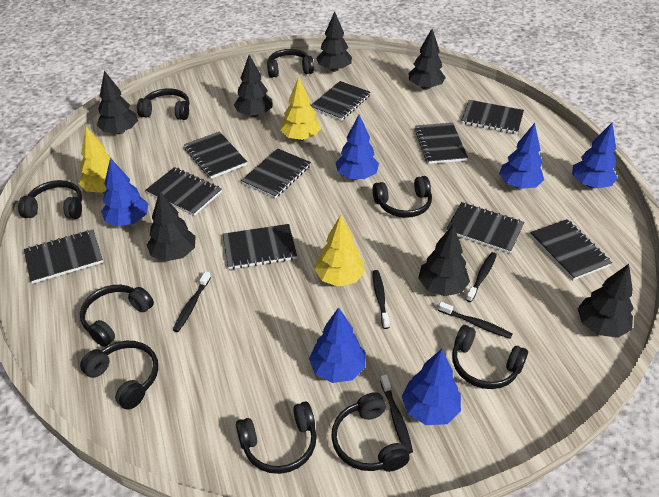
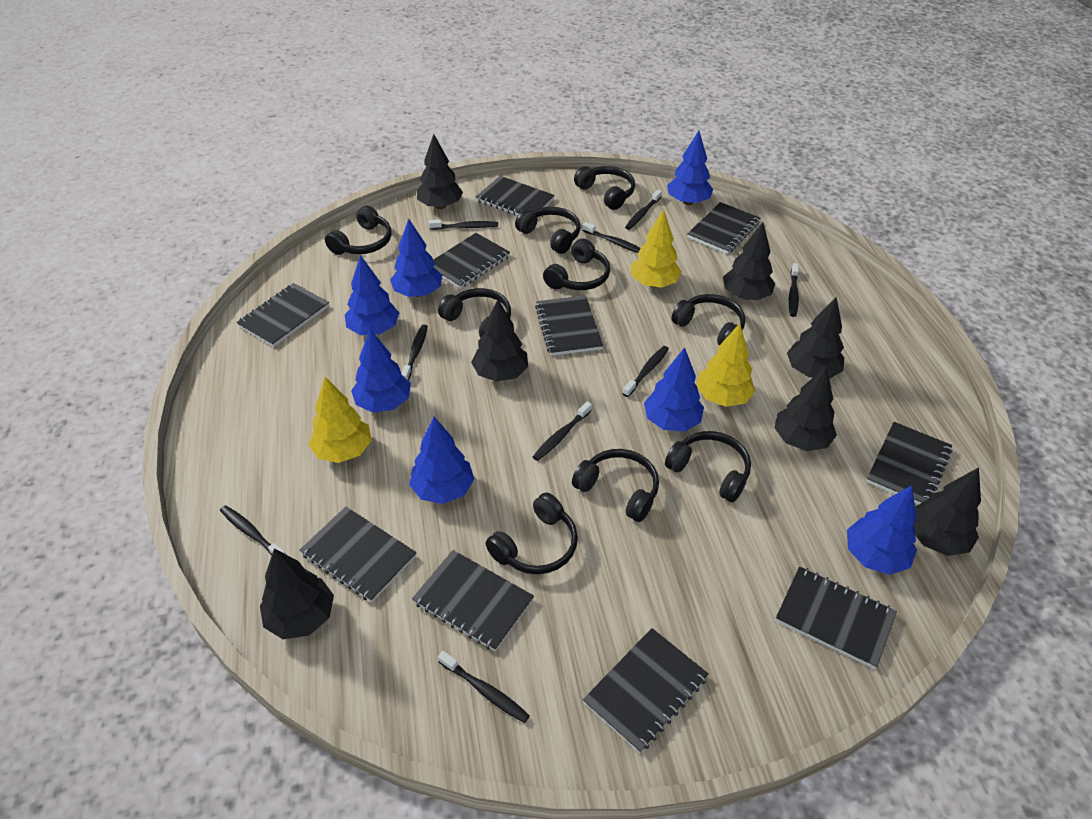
black toothbrush: 5 -> 9
blue tree: 6 -> 7

